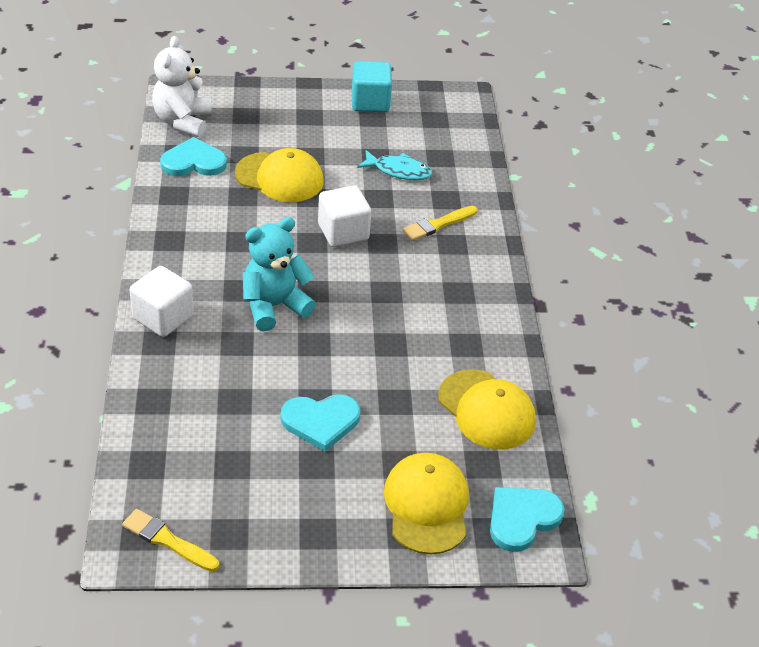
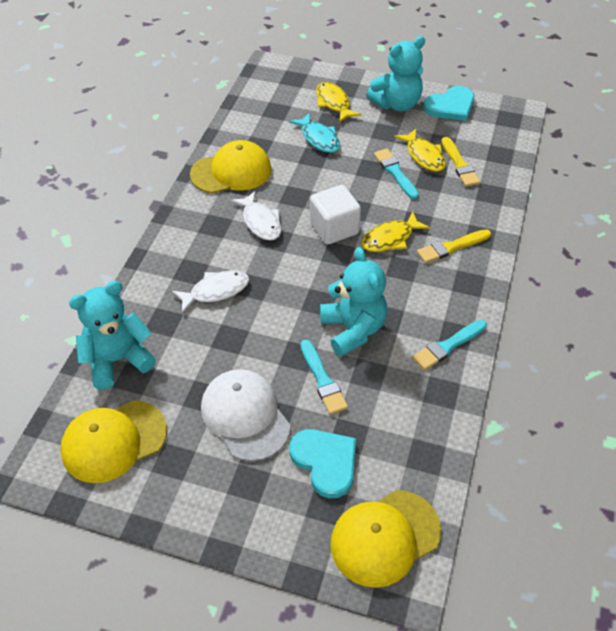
turquoise brush: 0 -> 3
turquoise cube: 1 -> 0
turquoise heart: 3 -> 2
turquoise teddy bear: 1 -> 3
white cap: 0 -> 1
white cube: 2 -> 1
white fish: 0 -> 2
white teddy bear: 1 -> 0
yellow fish: 0 -> 3

